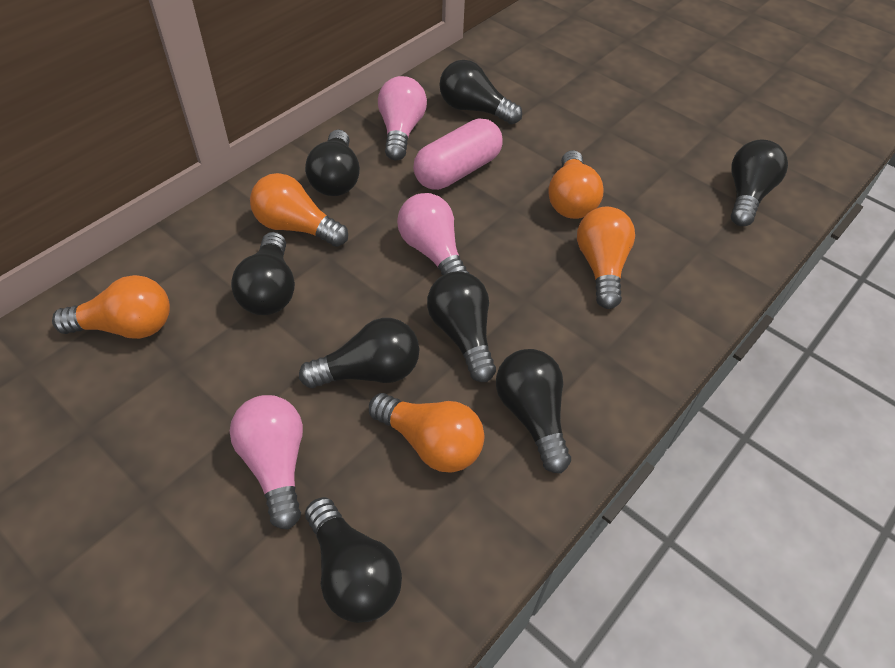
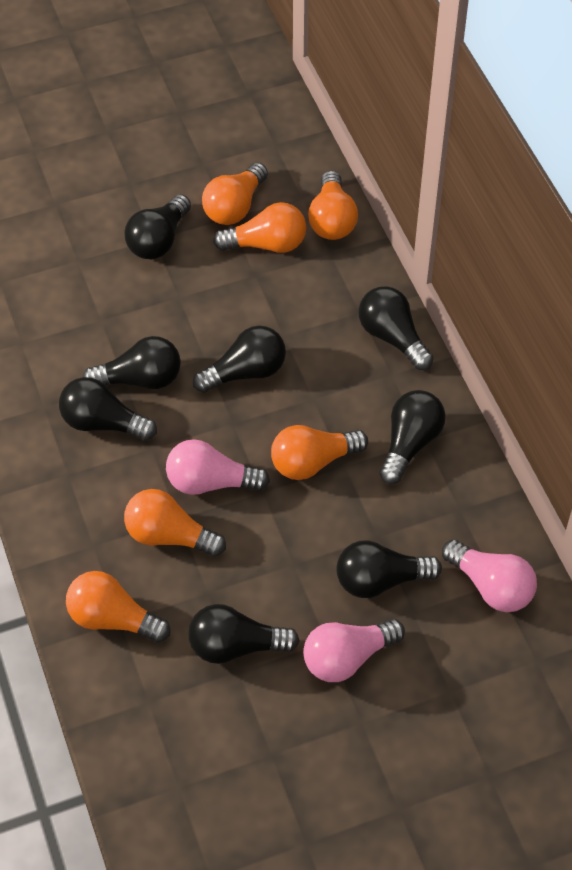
orange light bulb: 5 -> 6
pink capsule: 1 -> 0

